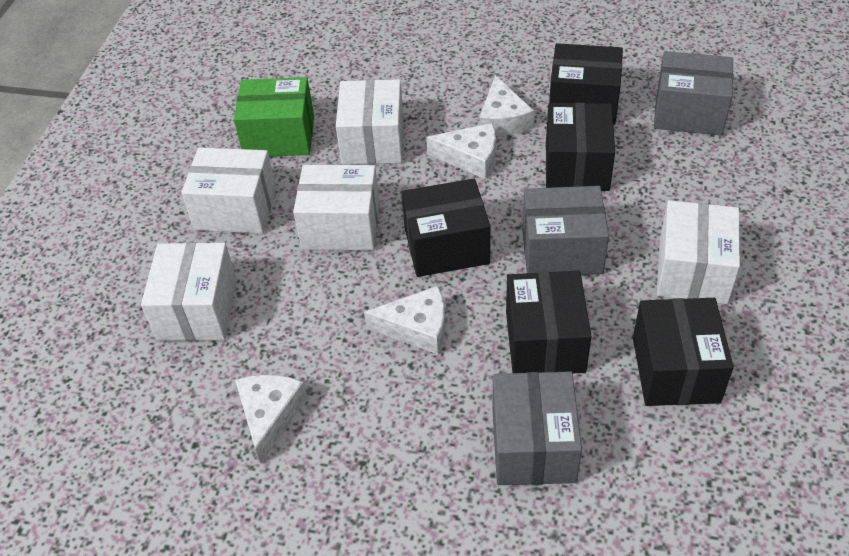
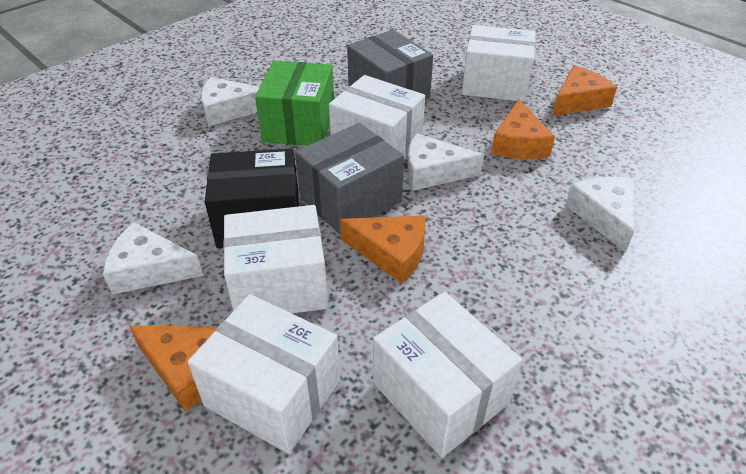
black box: 5 -> 1
grey box: 3 -> 2
orange cheese: 0 -> 4

